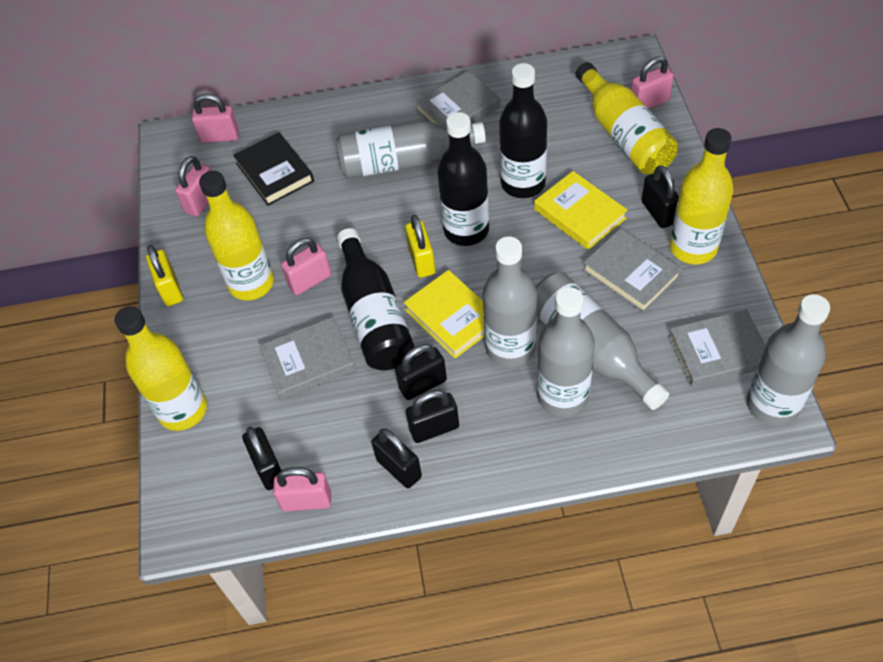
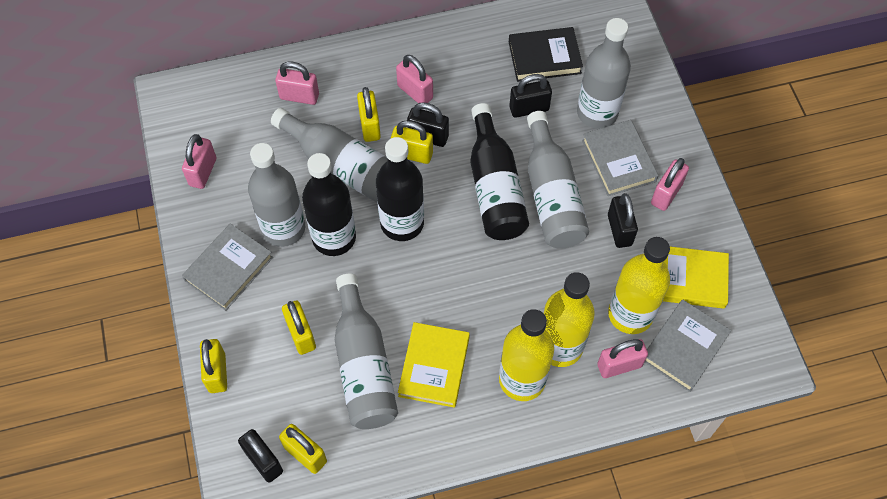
black padlock: 5 -> 4
grey book: 4 -> 3
yellow bottle: 4 -> 3
yellow padlock: 2 -> 5

